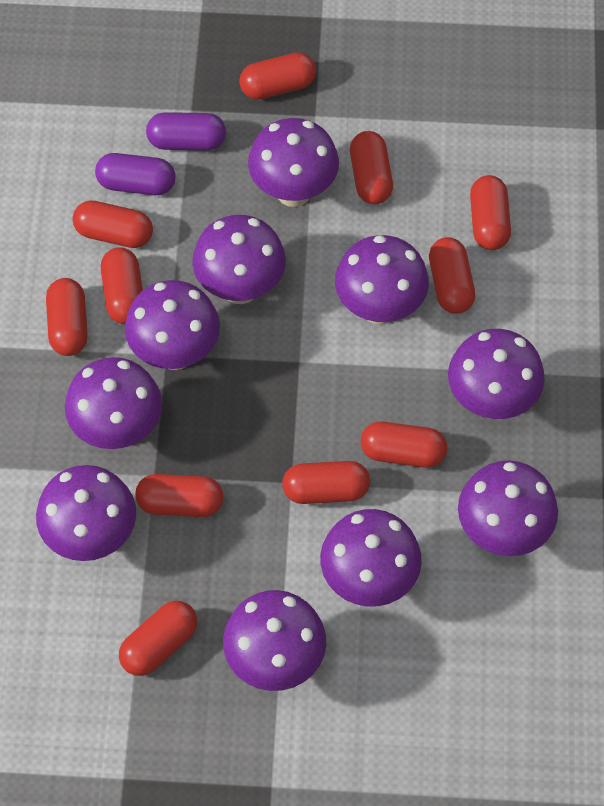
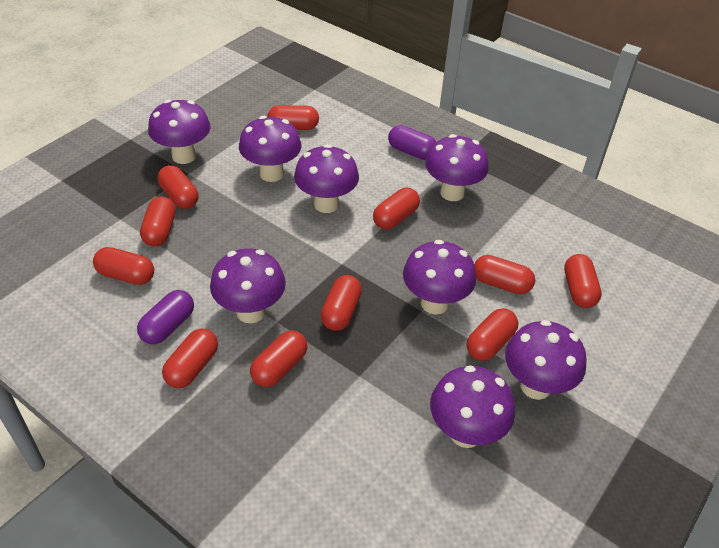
purple mushroom: 10 -> 8

